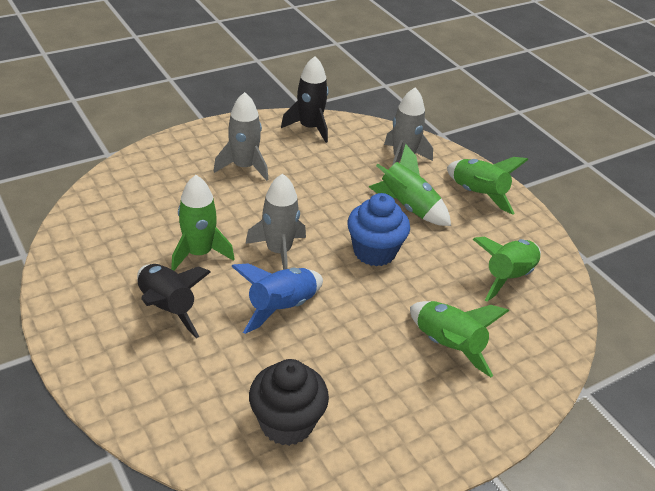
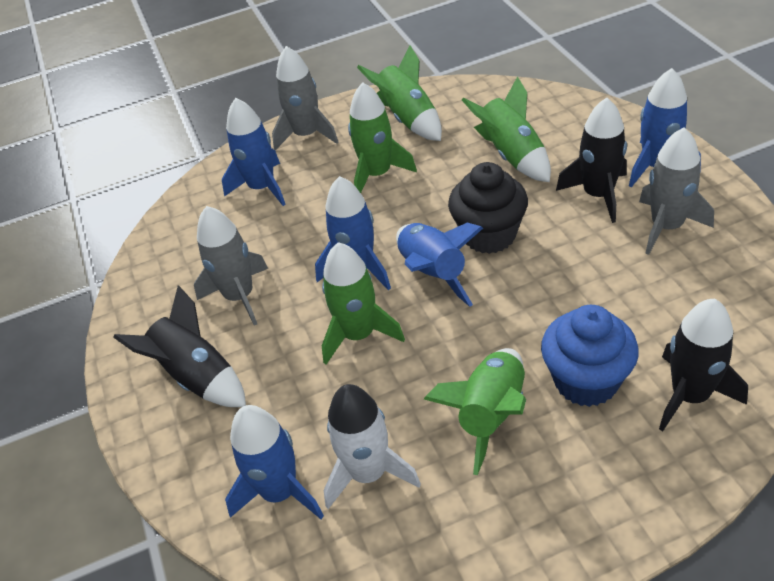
black rocket: 2 -> 3
blue rocket: 1 -> 5
white rocket: 0 -> 1

